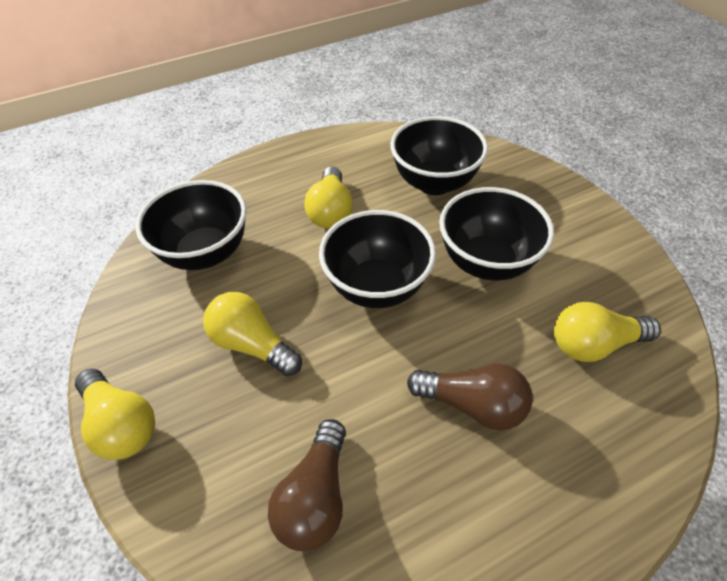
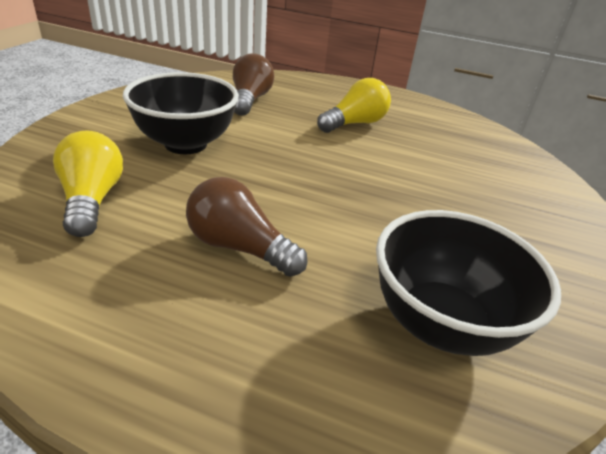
black bowl: 4 -> 2
yellow light bulb: 4 -> 2

